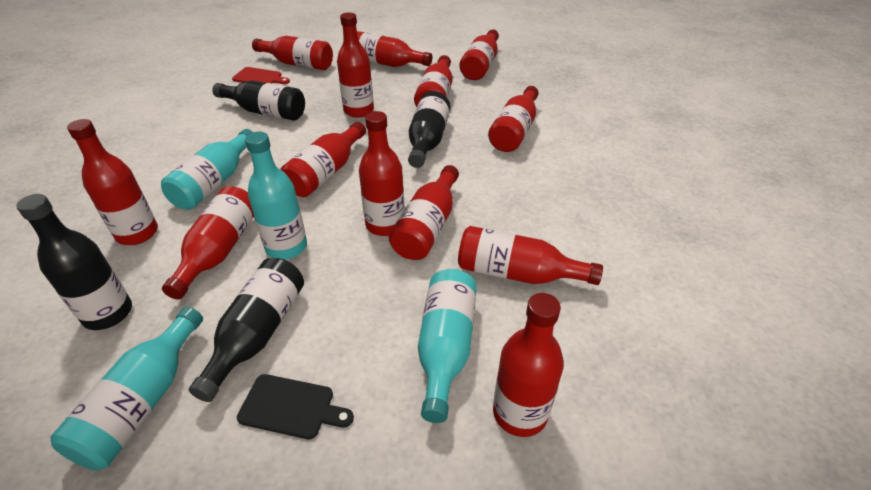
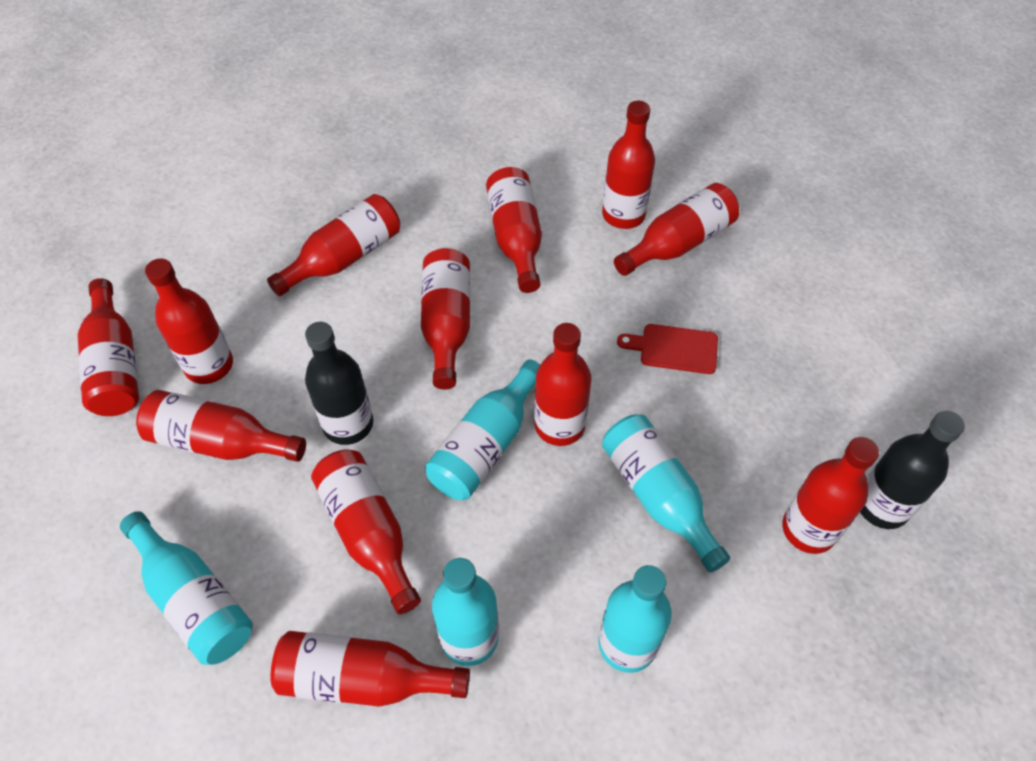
black bottle: 4 -> 2
black cutting board: 1 -> 0
red bottle: 13 -> 12
turquoise bottle: 4 -> 5

